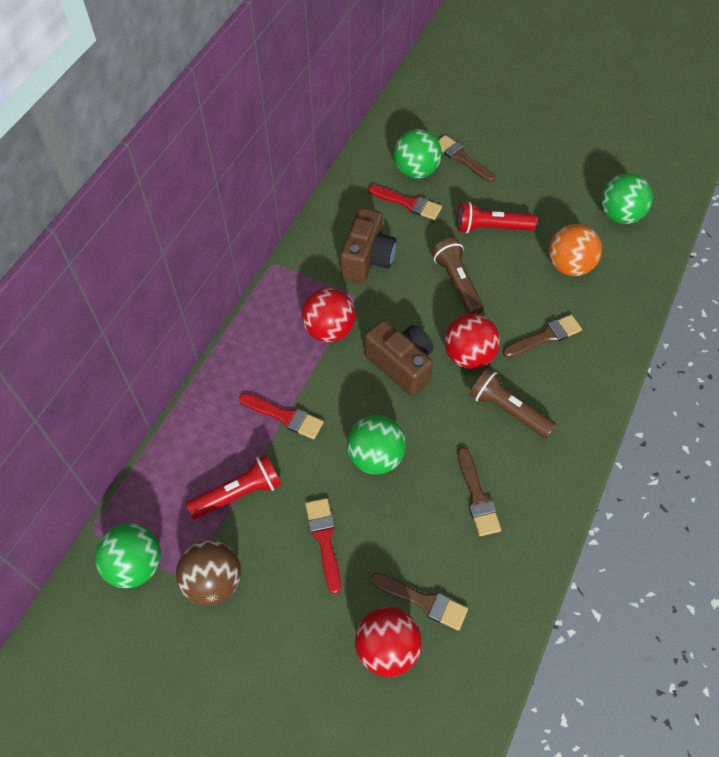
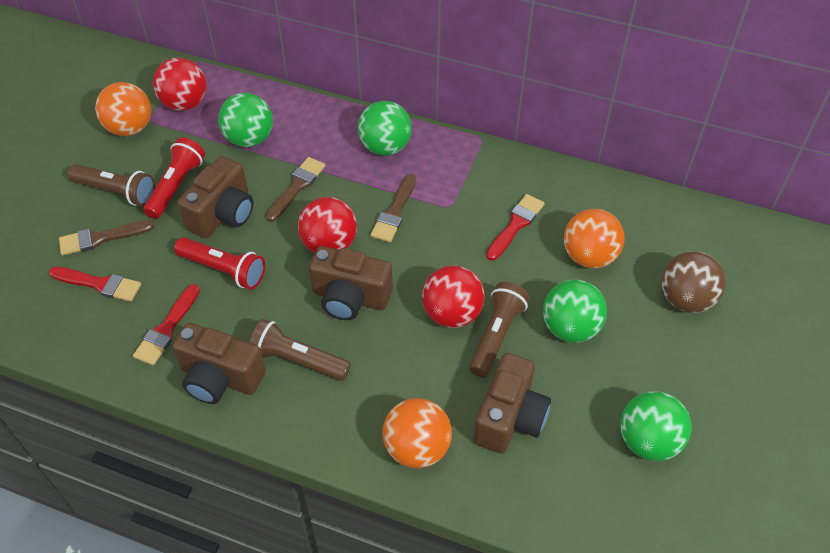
brown brush: 4 -> 3
brown camera: 2 -> 4
brown flashlight: 2 -> 3
orange ball: 1 -> 3

